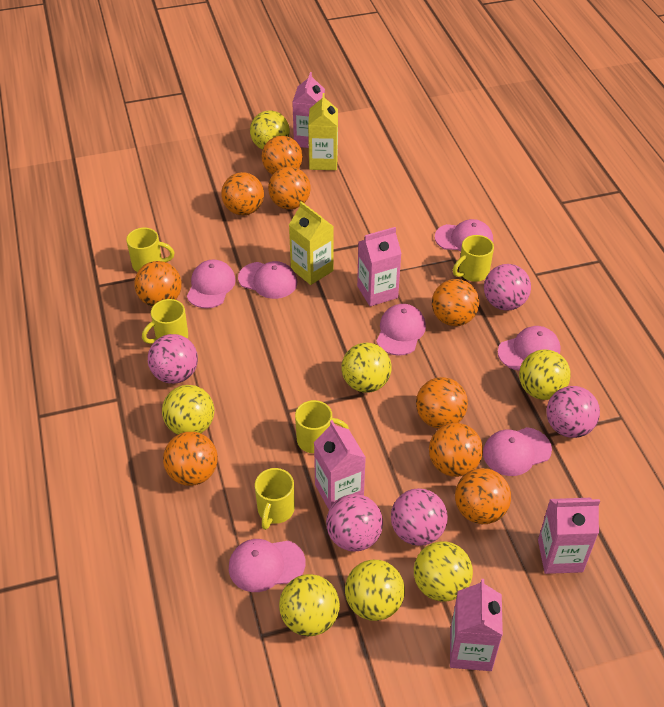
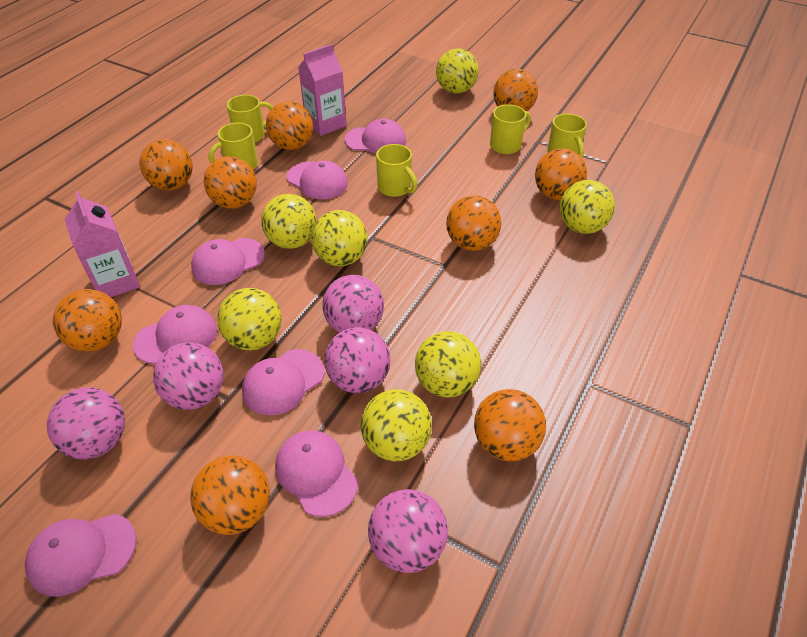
pink carton: 5 -> 2
yellow carton: 2 -> 0

